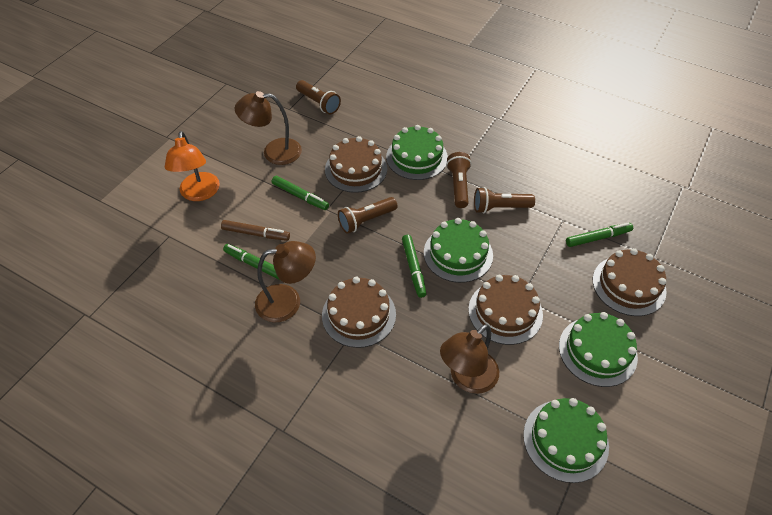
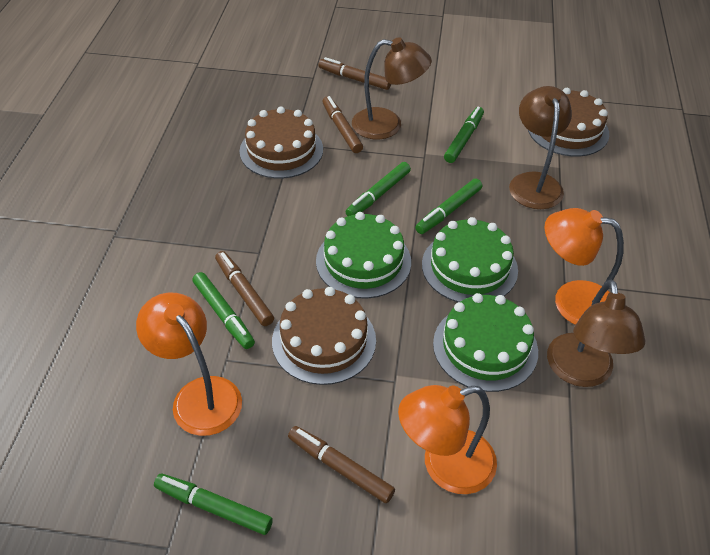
brown cake: 4 -> 3
brown flashlight: 4 -> 0
brown marker: 1 -> 4
green cake: 4 -> 3
green marker: 4 -> 5
orange lamp: 1 -> 3

